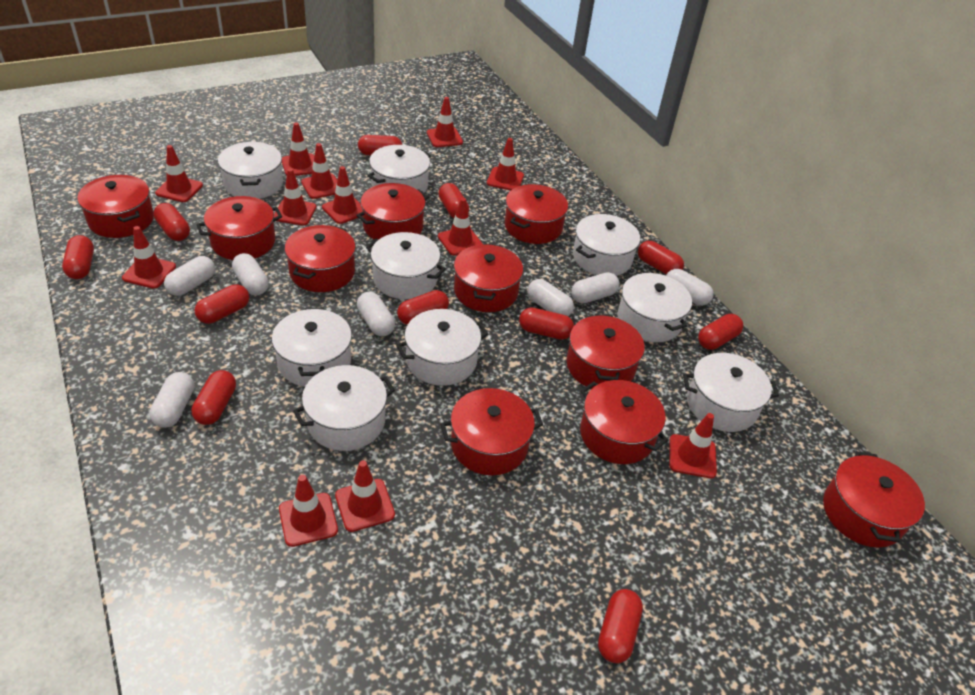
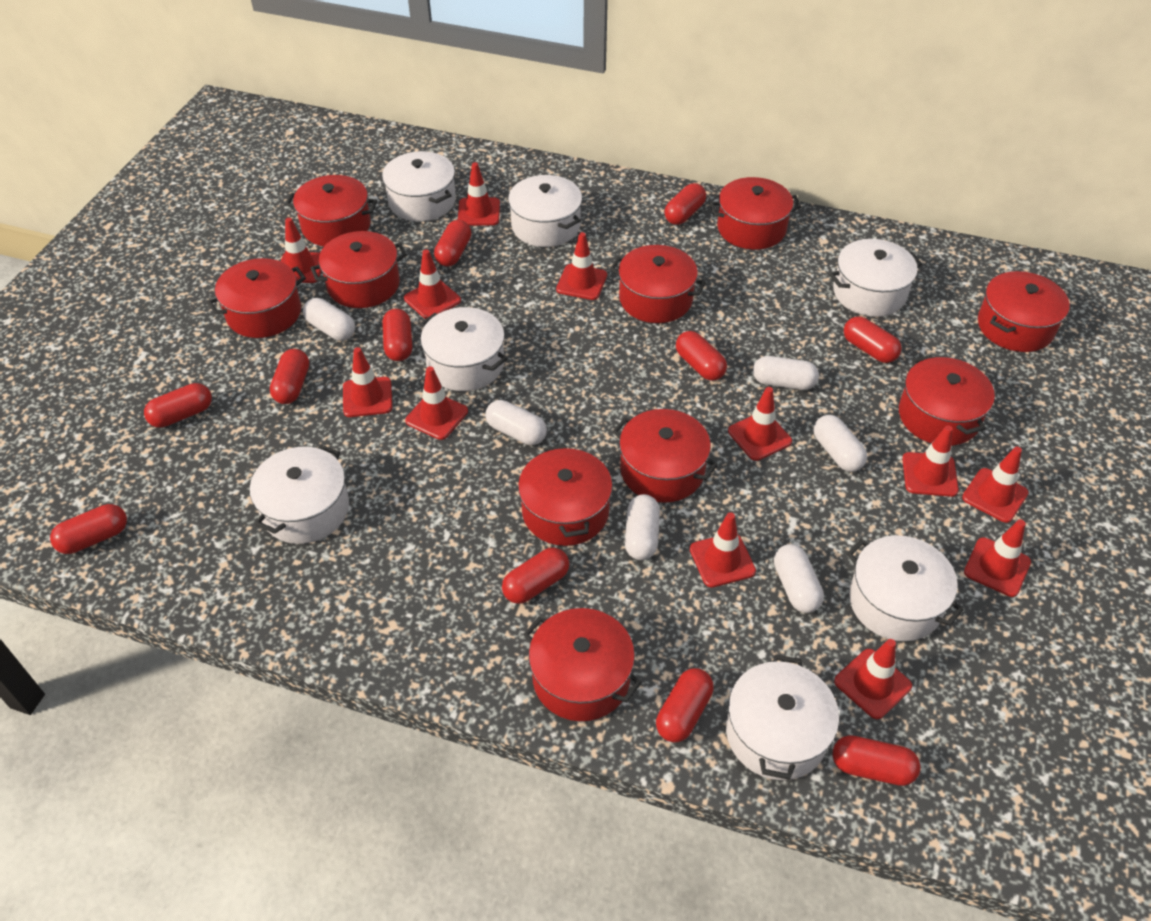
white capsule: 7 -> 6
white pot: 9 -> 7

